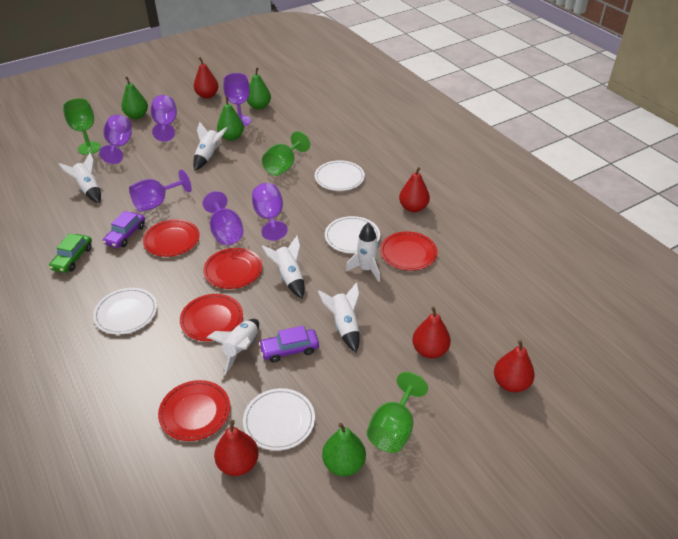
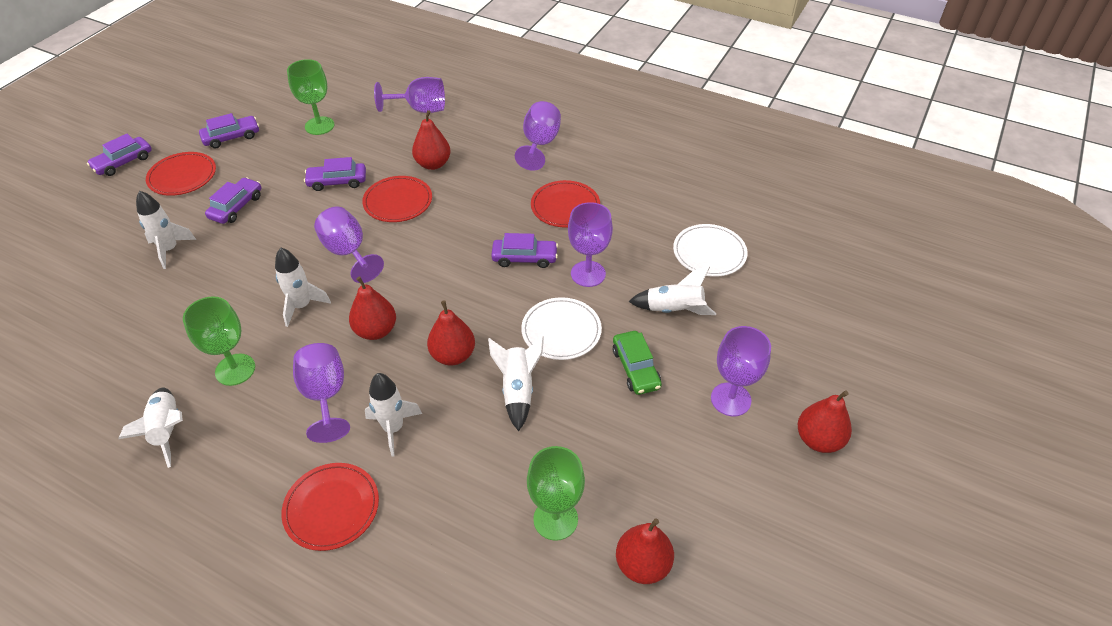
green pear: 4 -> 0
purple car: 2 -> 5
red plate: 5 -> 4
white plate: 4 -> 2

